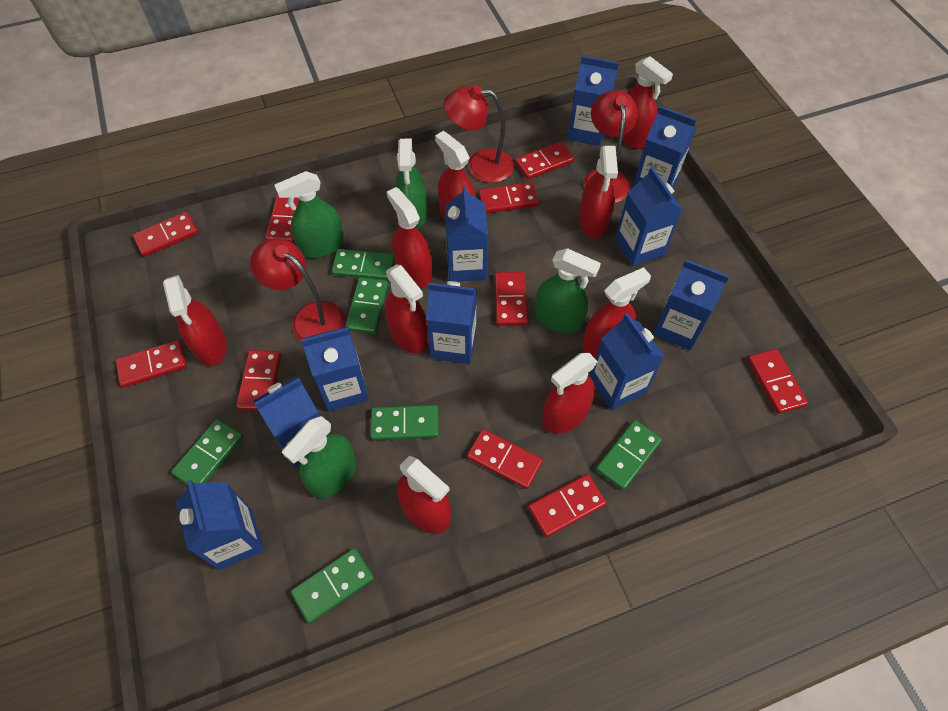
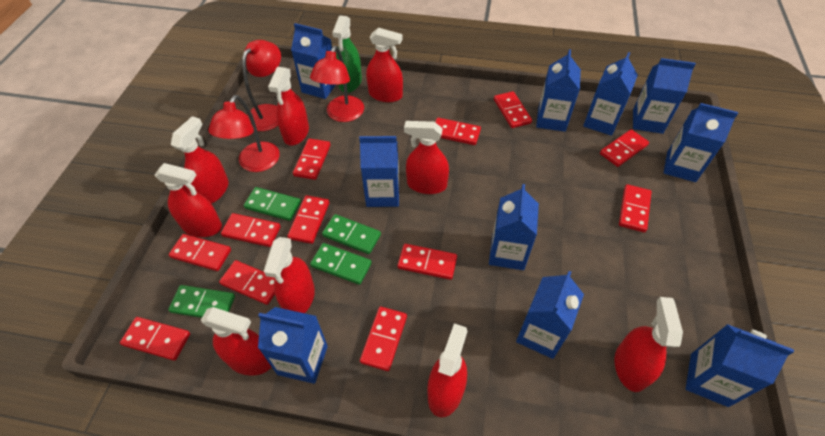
green domino: 6 -> 4
green spray bottle: 4 -> 1
red domino: 10 -> 12

